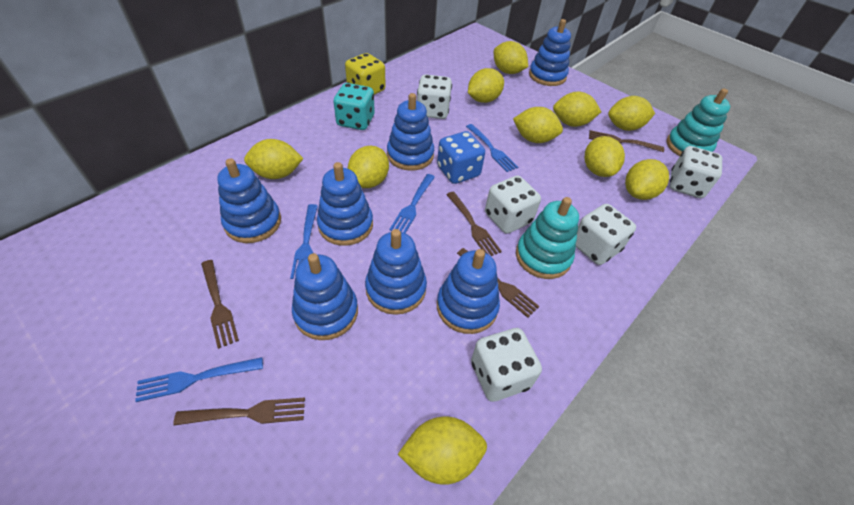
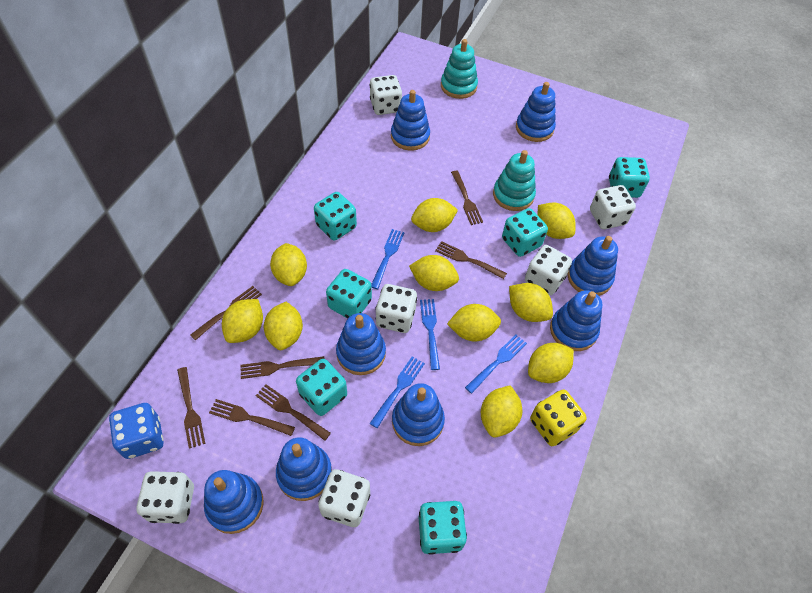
blue stacking toy: 7 -> 8
brown fork: 5 -> 7
turquoise dice: 1 -> 6
white dice: 5 -> 6

